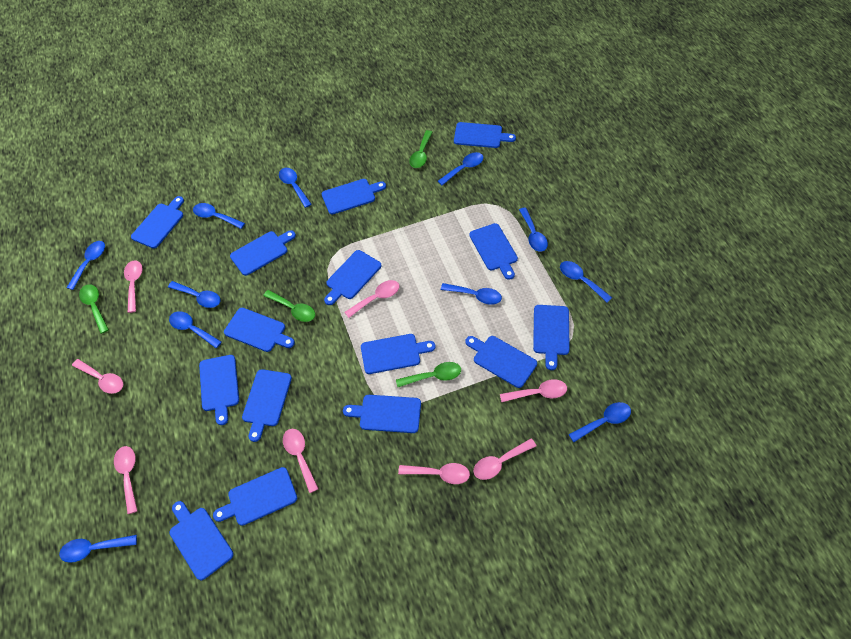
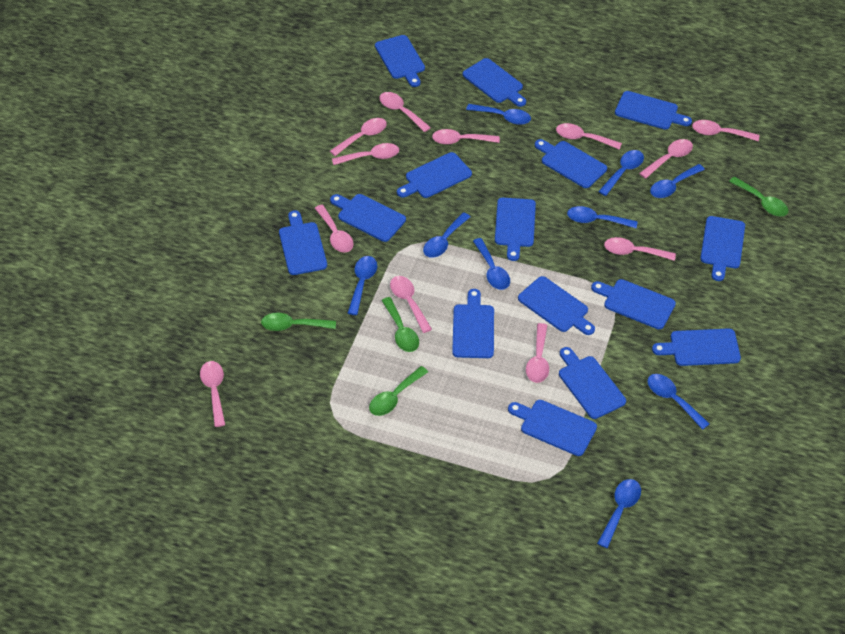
blue spoon: 11 -> 9
pink spoon: 8 -> 12

